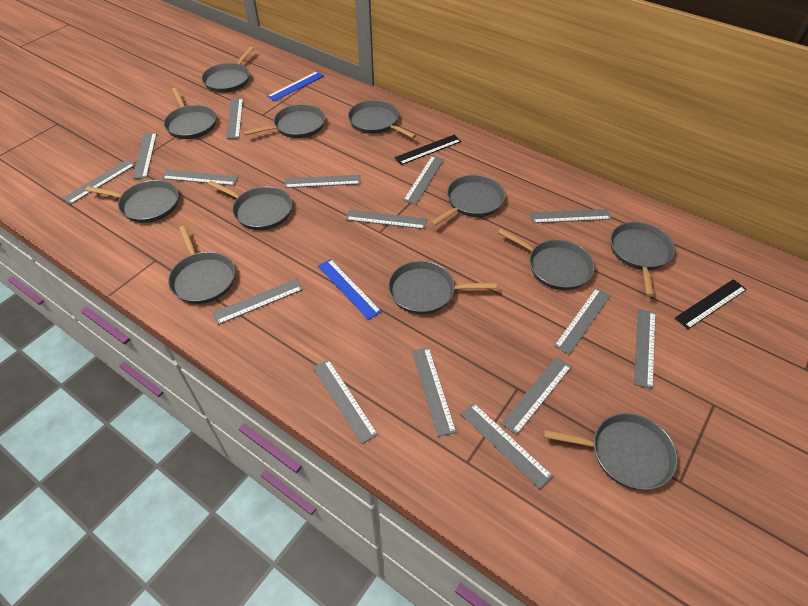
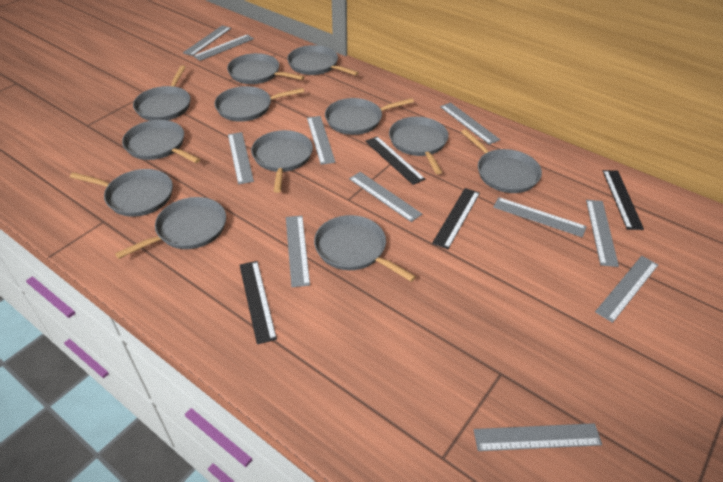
black ruler: 2 -> 4
blue ruler: 2 -> 0
grey ruler: 15 -> 11

